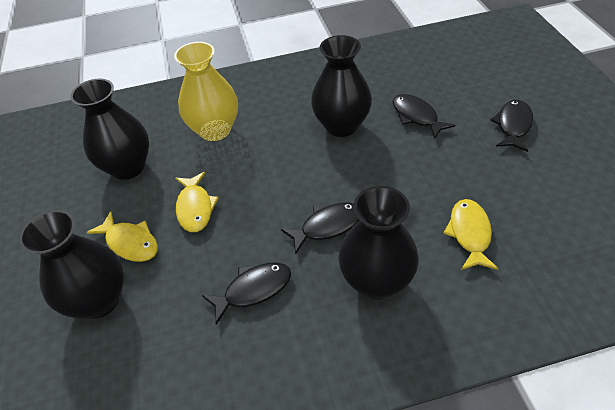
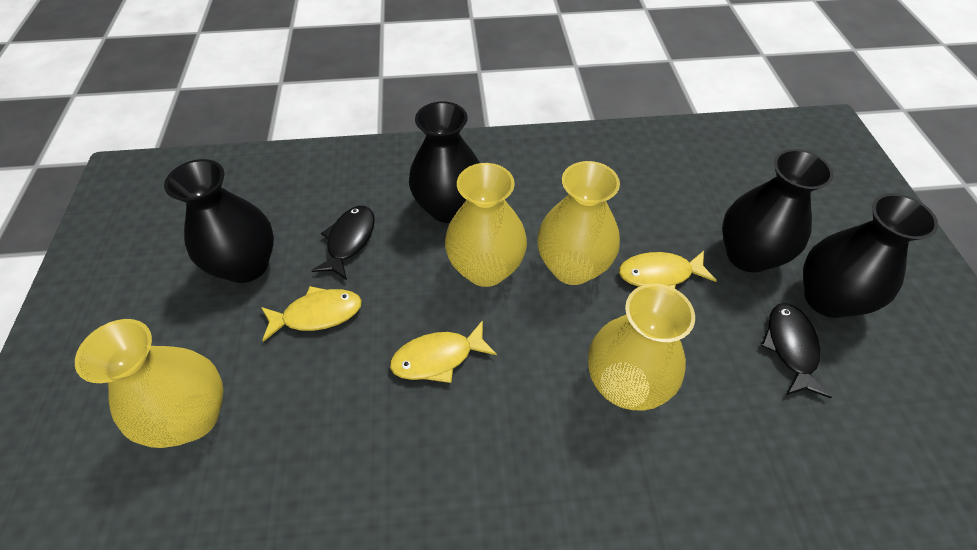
black fish: 4 -> 2
yellow vase: 1 -> 4

